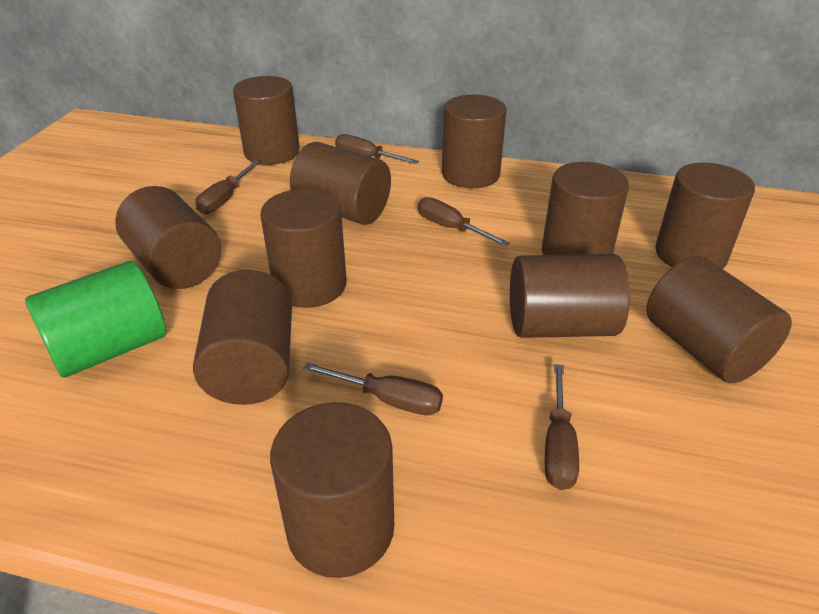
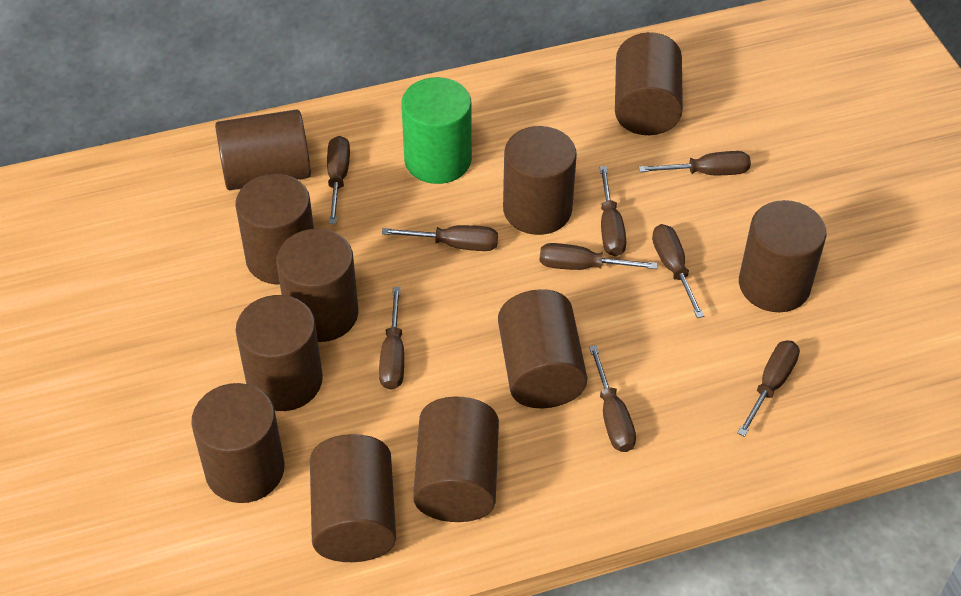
brown screwdriver: 5 -> 9

